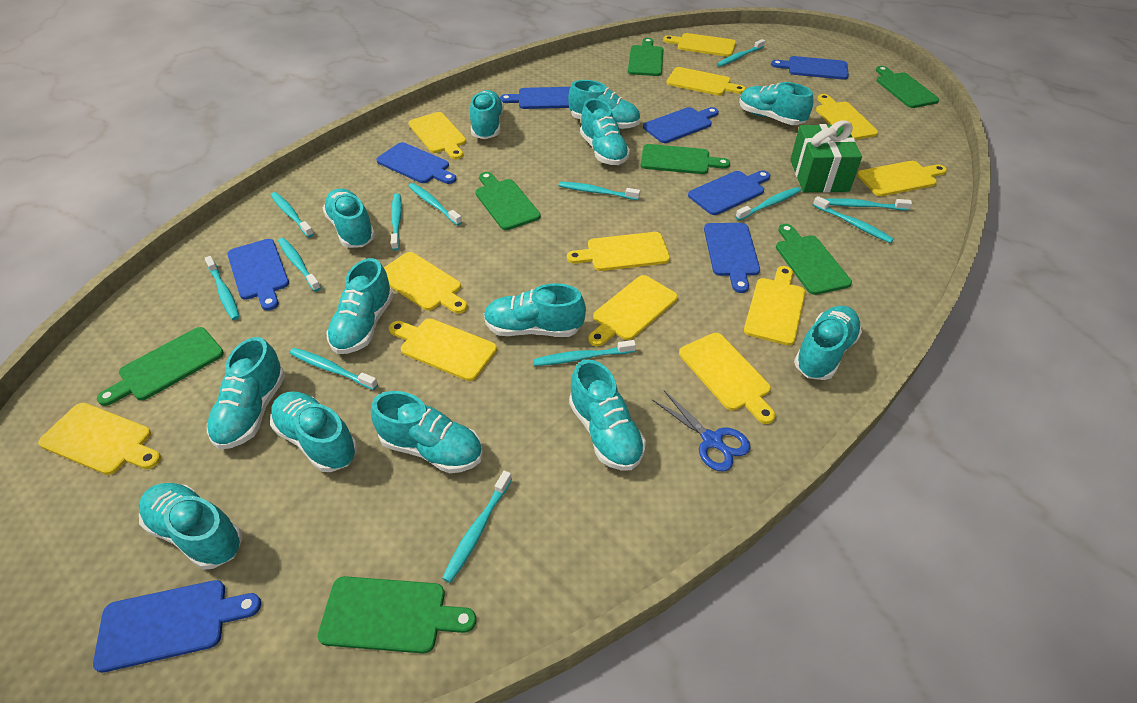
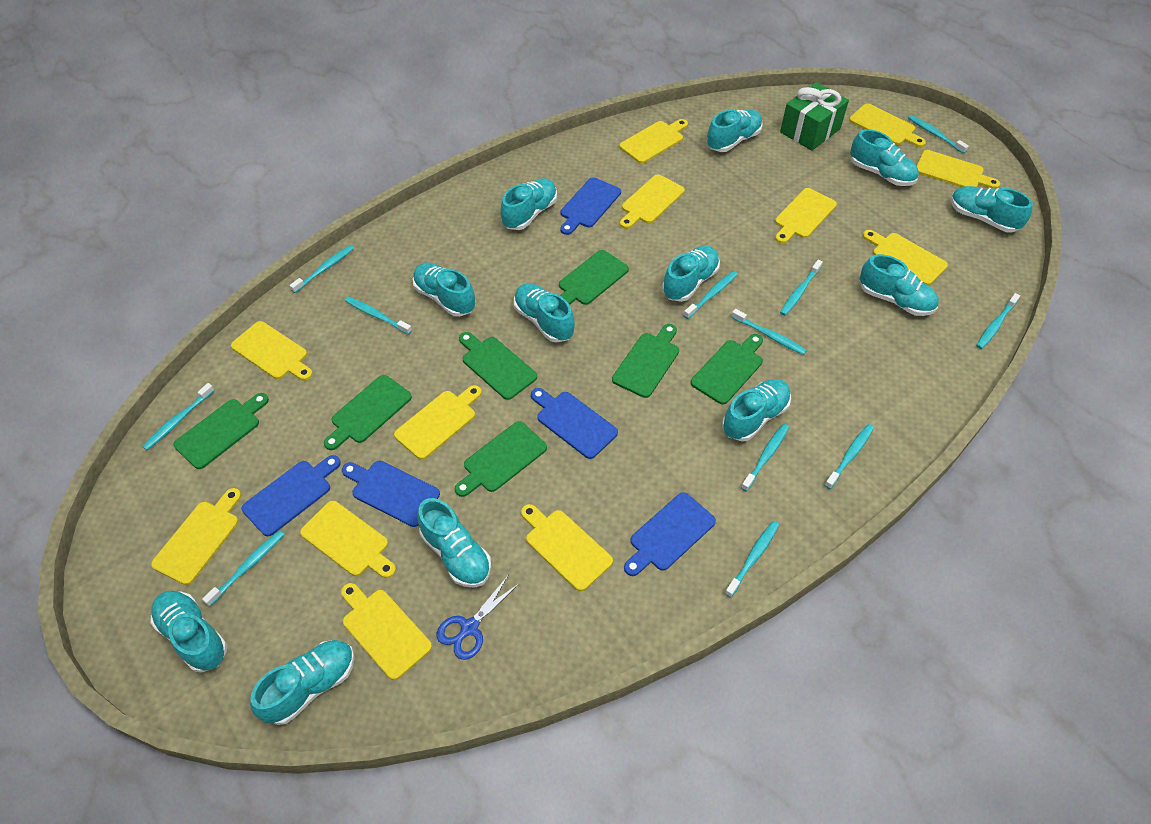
blue cutting board: 8 -> 5
turquoise shoe: 13 -> 12
turquoise toothbrush: 13 -> 12

